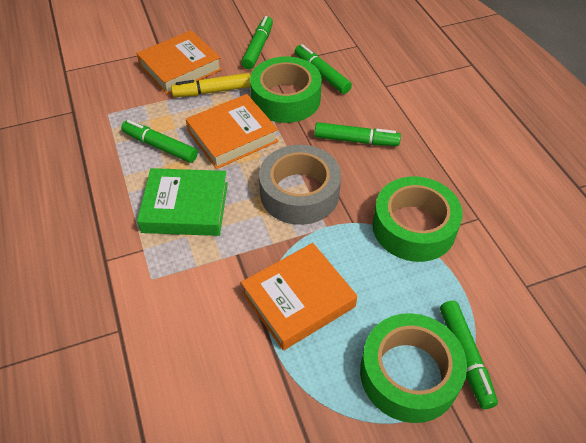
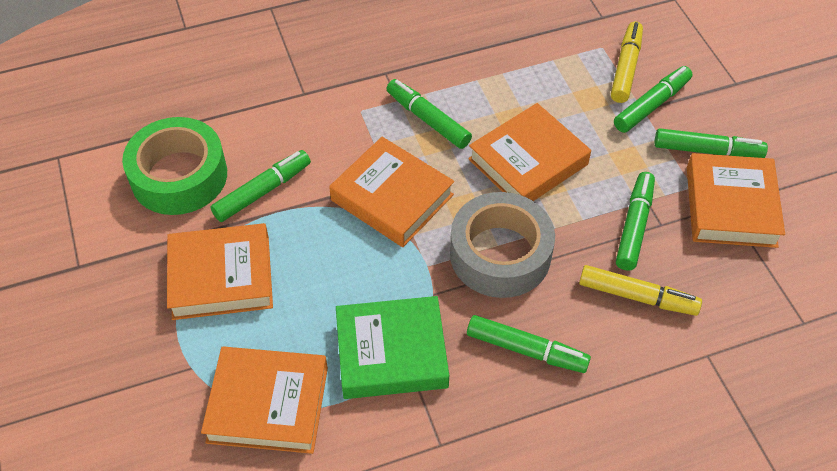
green marker: 5 -> 6
green tape: 3 -> 1
orange book: 3 -> 5
yellow marker: 1 -> 2

